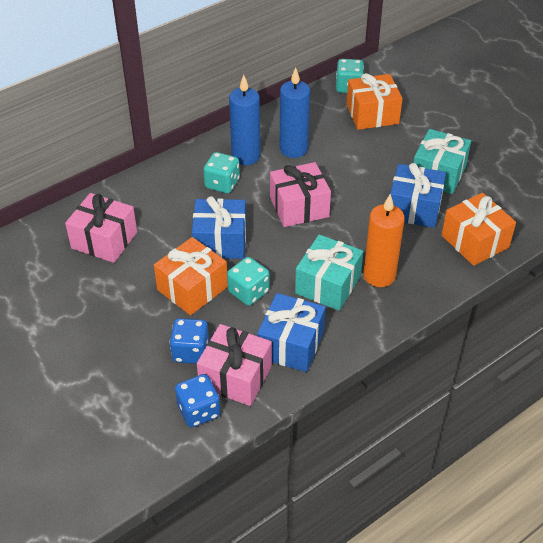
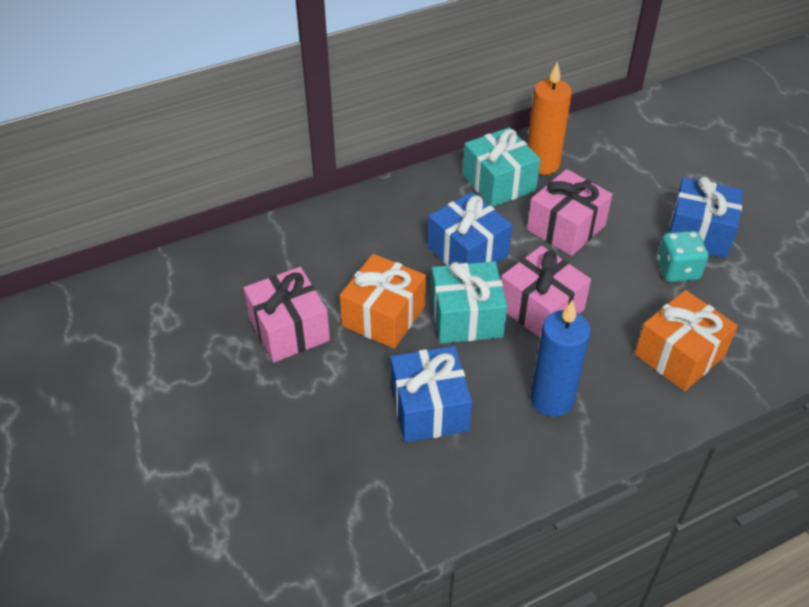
blue candle: 2 -> 1
blue dice: 2 -> 0
orange gift: 3 -> 2
turquoise dice: 3 -> 1

